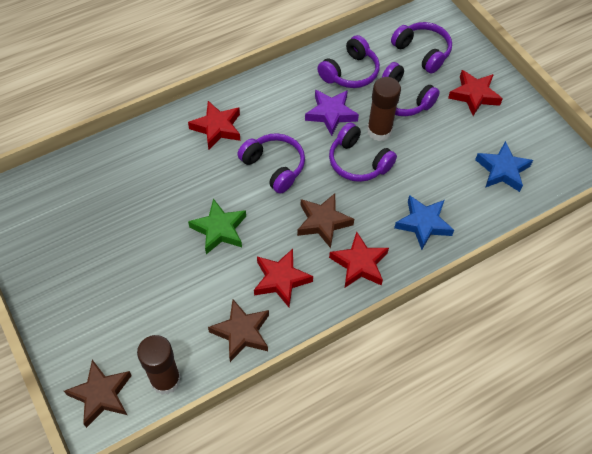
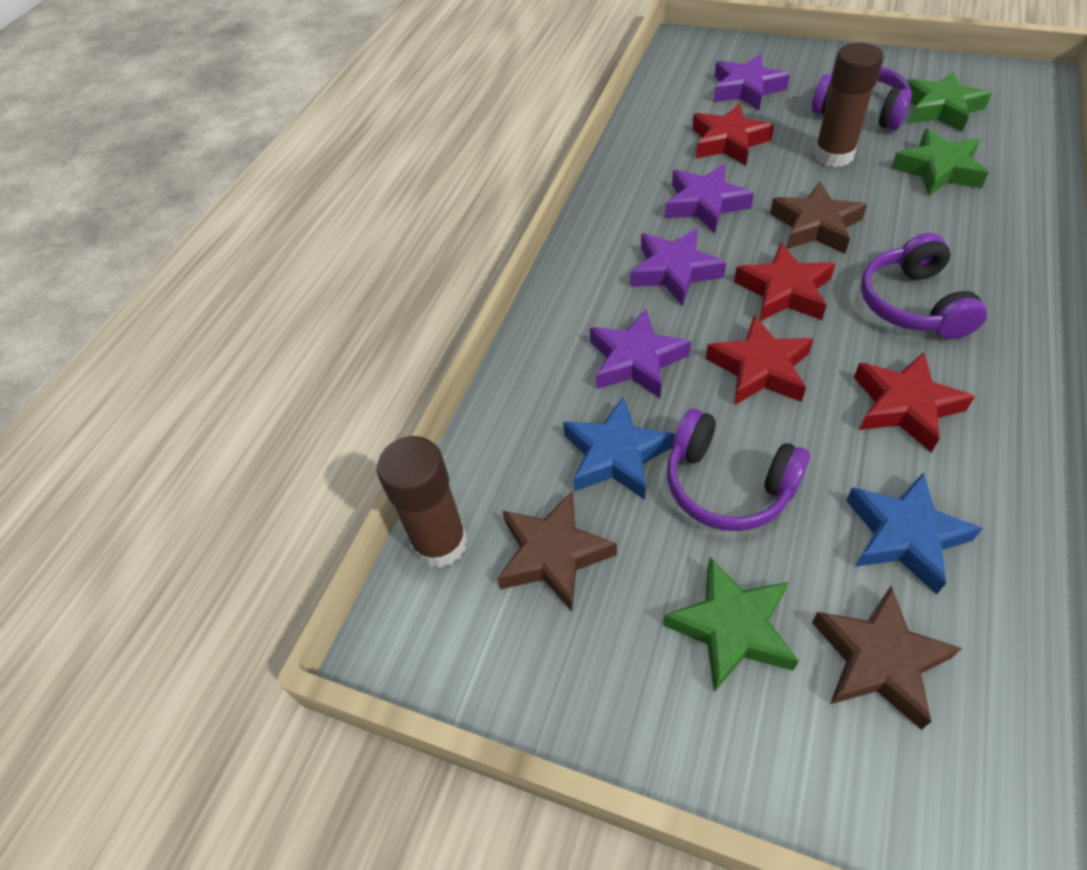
green star: 1 -> 3
purple headphones: 5 -> 3
purple star: 1 -> 4

